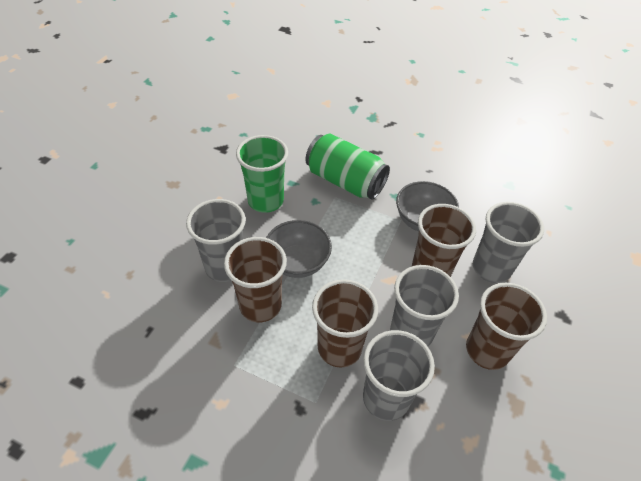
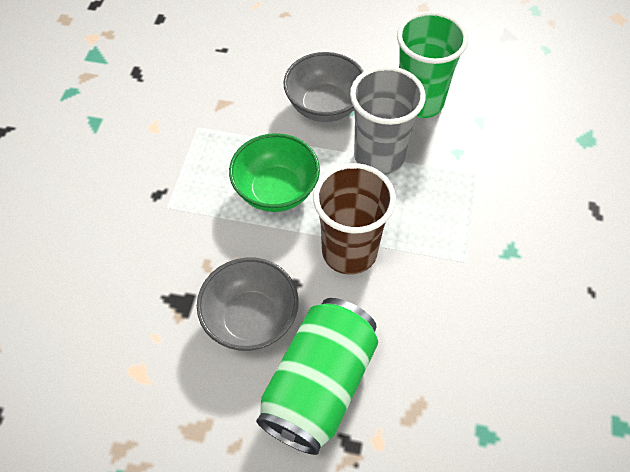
brown cup: 4 -> 1
green bowl: 0 -> 1
grey cup: 4 -> 1

